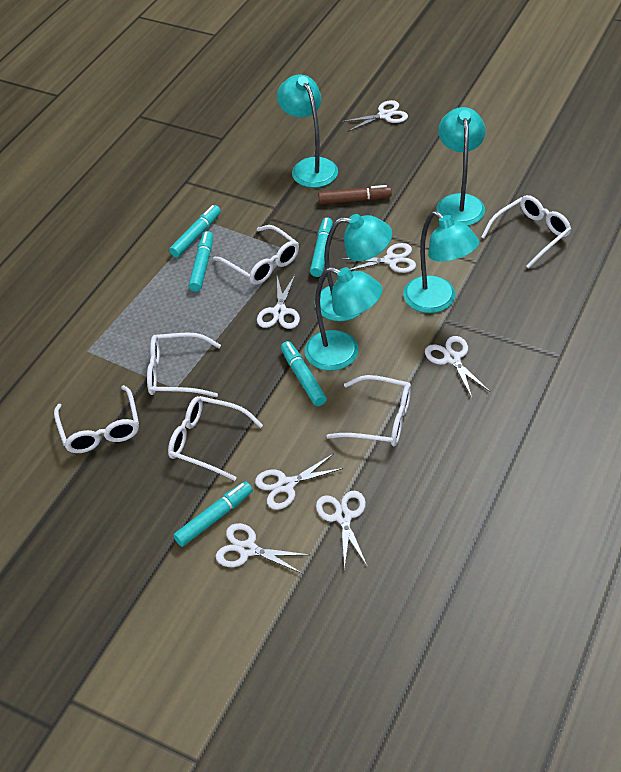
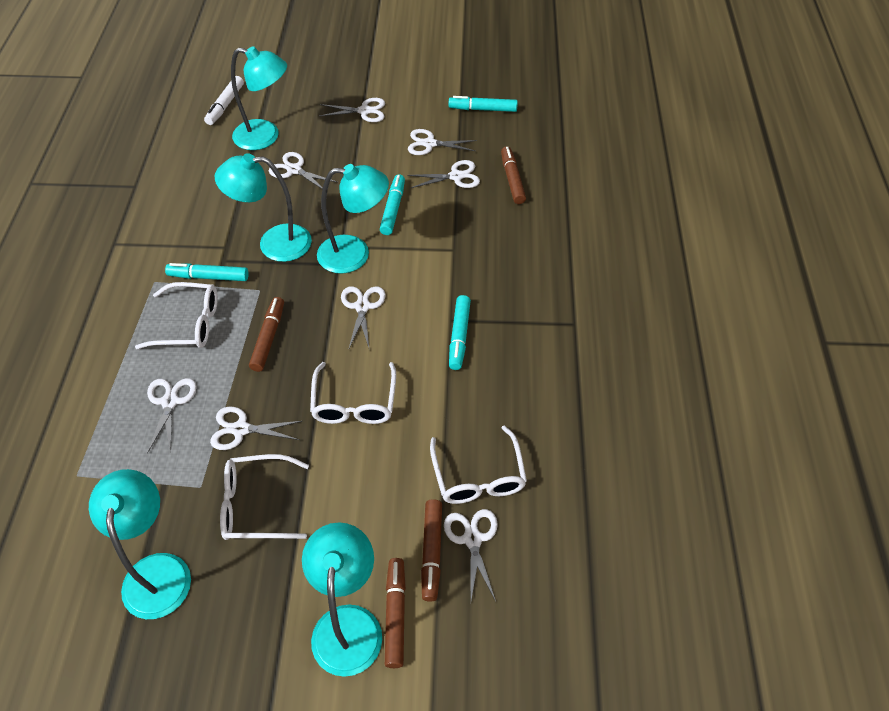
brown marker: 1 -> 4
turquoise marker: 5 -> 4
white glasses: 6 -> 4
white marker: 0 -> 1
white scissors: 7 -> 8

